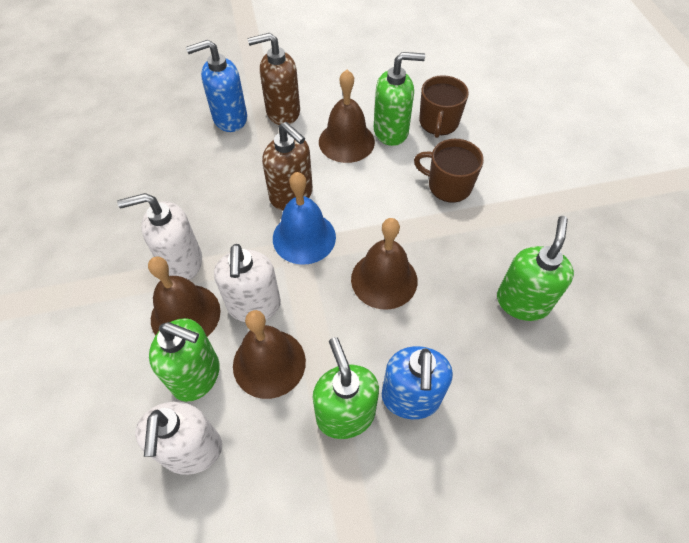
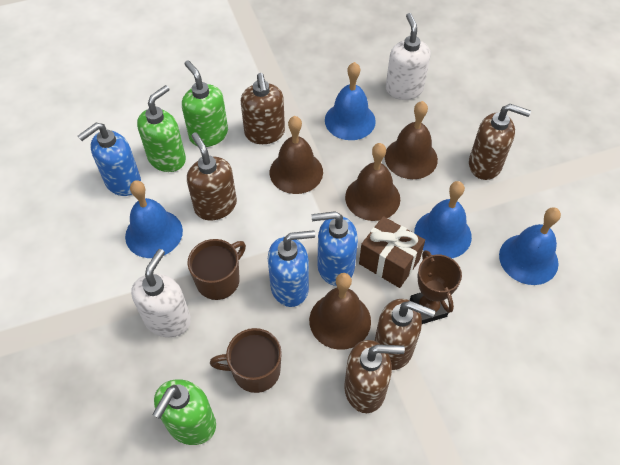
blue bell: 1 -> 4
blue soap dispenser: 2 -> 3
brown gift: 0 -> 1
brown soap dispenser: 2 -> 5
brown trophy: 0 -> 1
green soap dispenser: 4 -> 3
white soap dispenser: 3 -> 2

